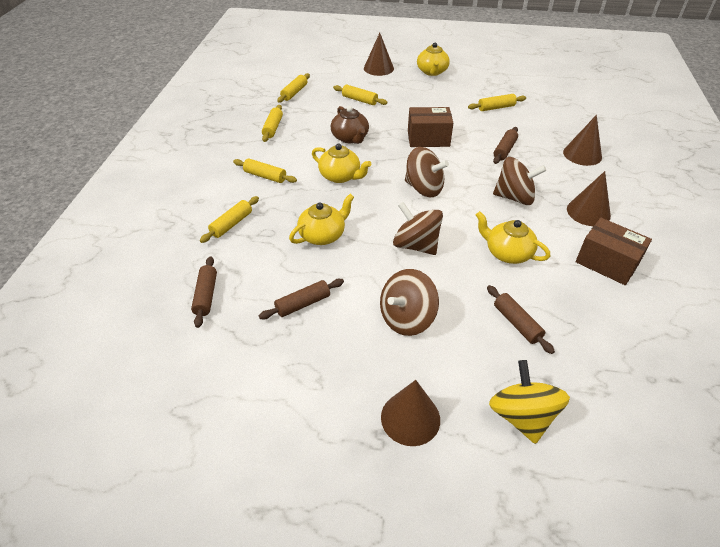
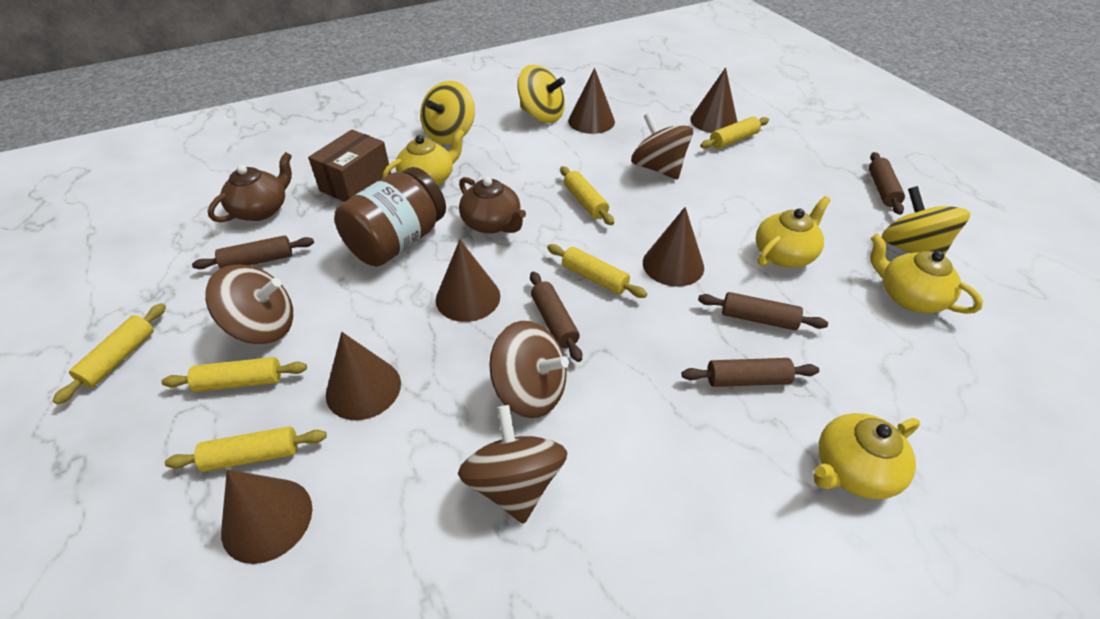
brown box: 2 -> 1
brown cone: 4 -> 6
brown jar: 0 -> 1
brown rolling pin: 4 -> 5
brown teapot: 1 -> 2
yellow spinning top: 1 -> 3

